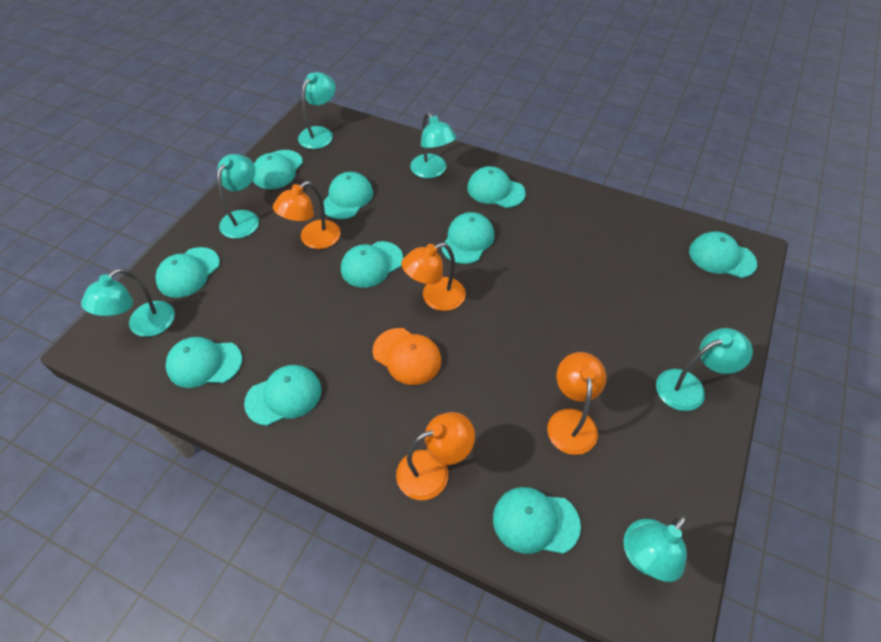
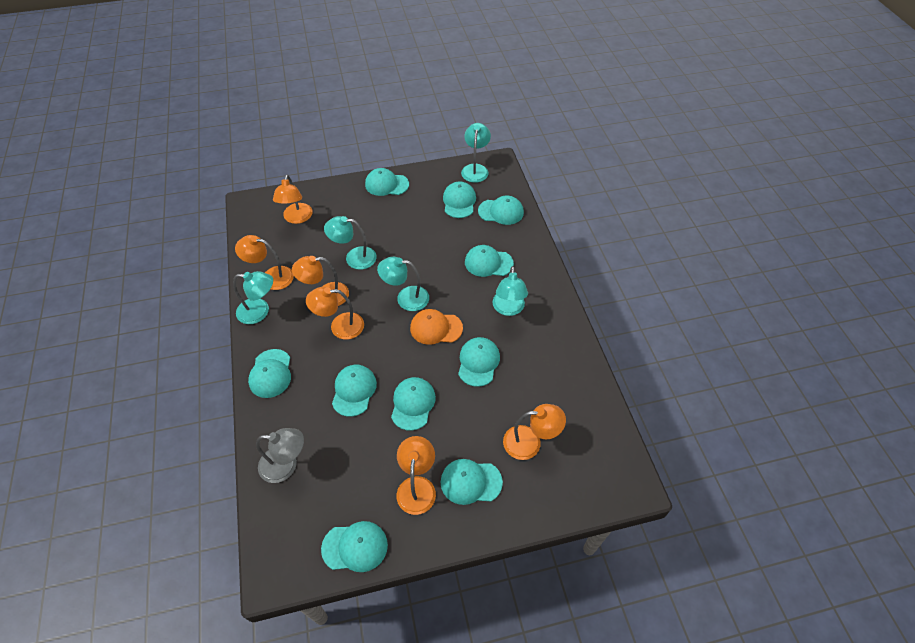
grey lamp: 0 -> 1
orange lamp: 4 -> 6
turquoise lamp: 6 -> 5

